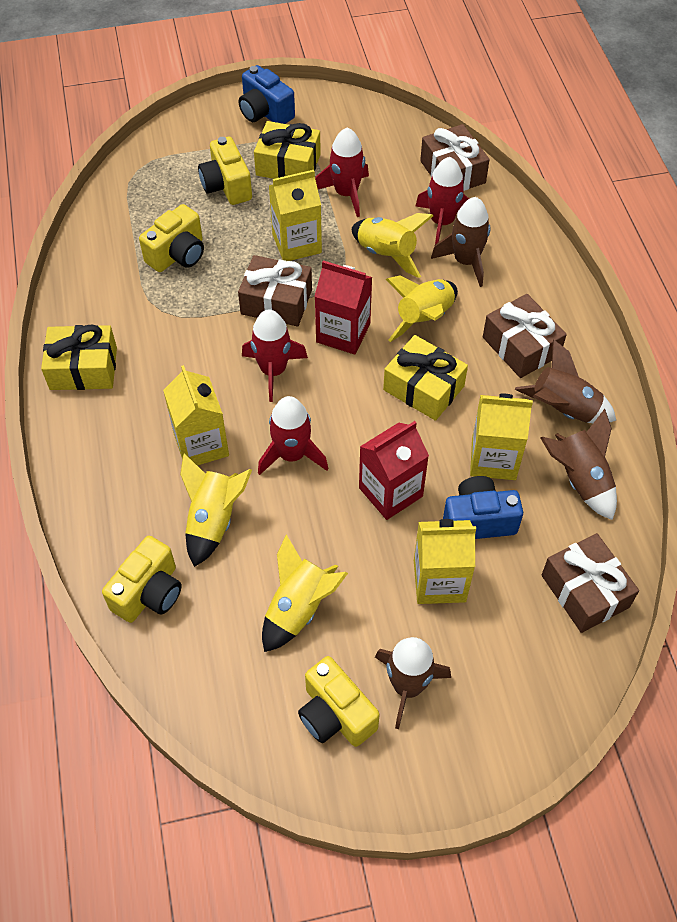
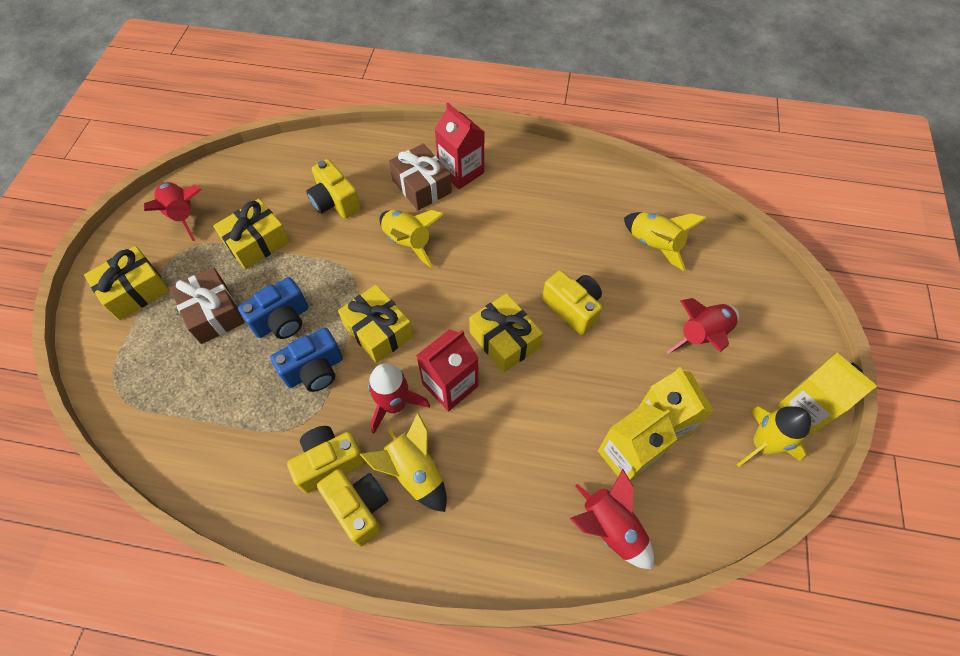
brown gift: 4 -> 2
brown rocket: 4 -> 0
yellow carton: 4 -> 3
yellow gift: 3 -> 4

